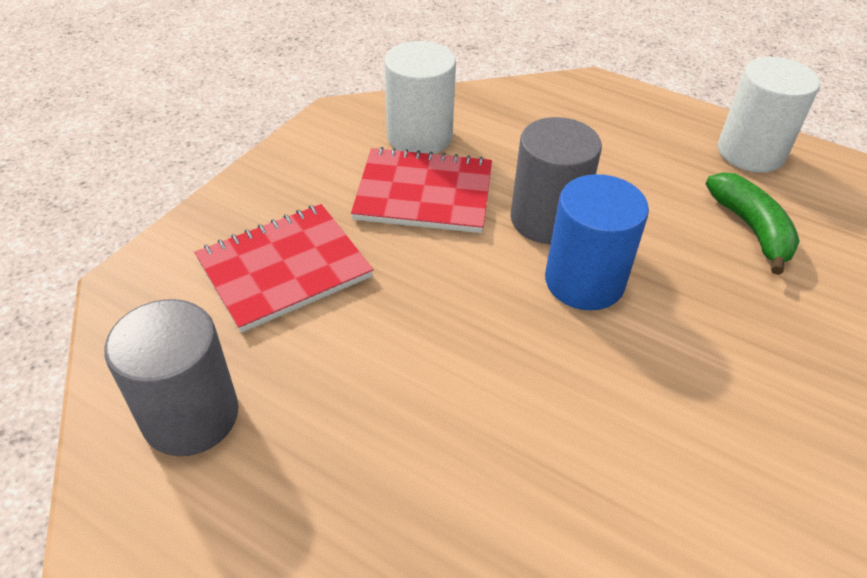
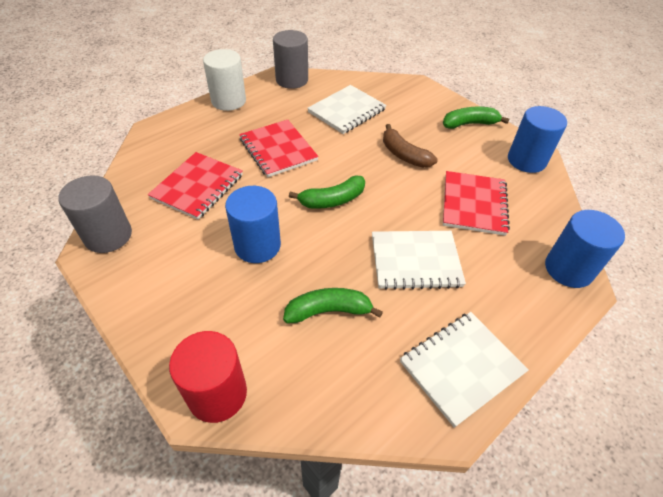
blue cylinder: 1 -> 3
brown banana: 0 -> 1
green banana: 1 -> 3
red cylinder: 0 -> 1
red notebook: 2 -> 3
white cylinder: 2 -> 1
white notebook: 0 -> 3

